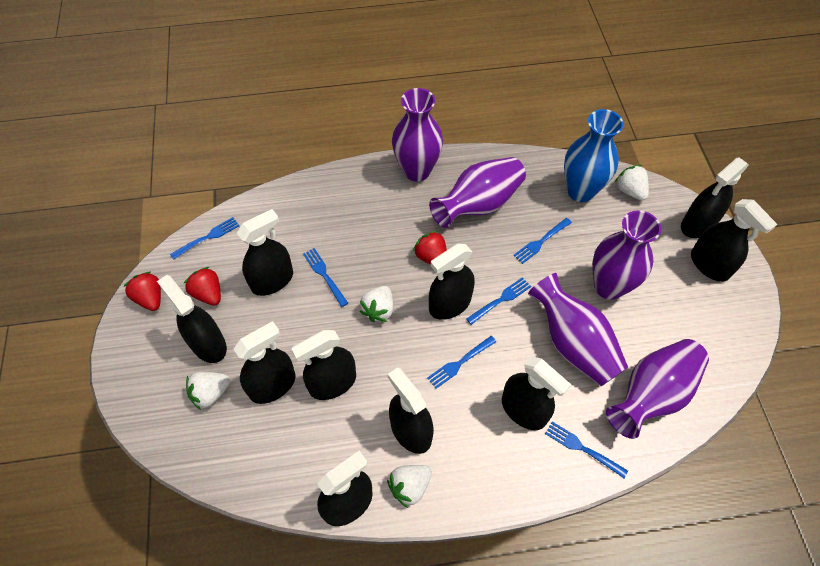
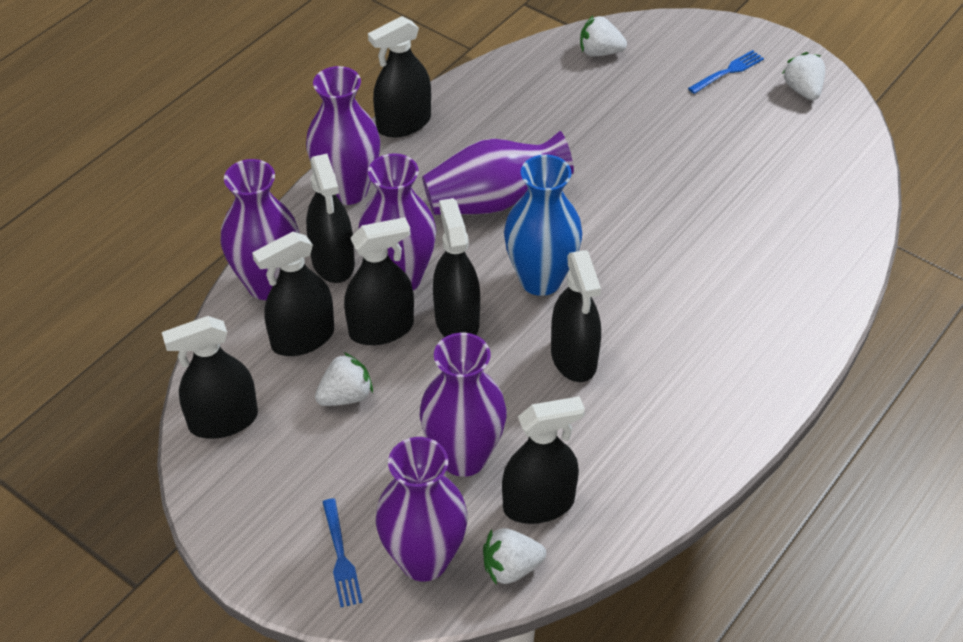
black spray bottle: 10 -> 8
blue fork: 6 -> 2
purple vase: 5 -> 6
red strawberry: 3 -> 0

